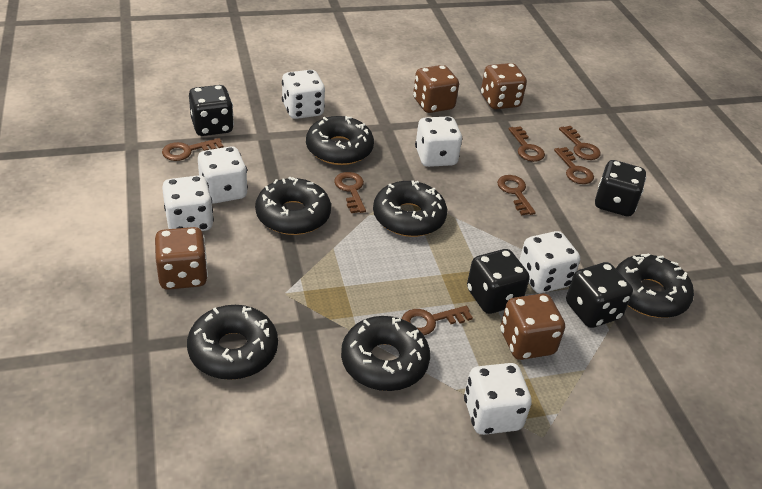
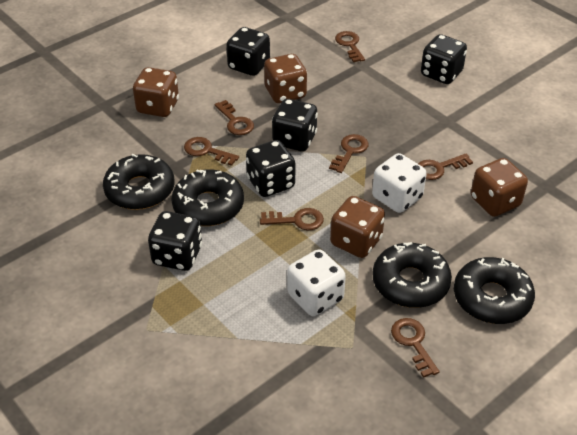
black dice: 4 -> 5
black donut: 6 -> 4
white dice: 6 -> 2

